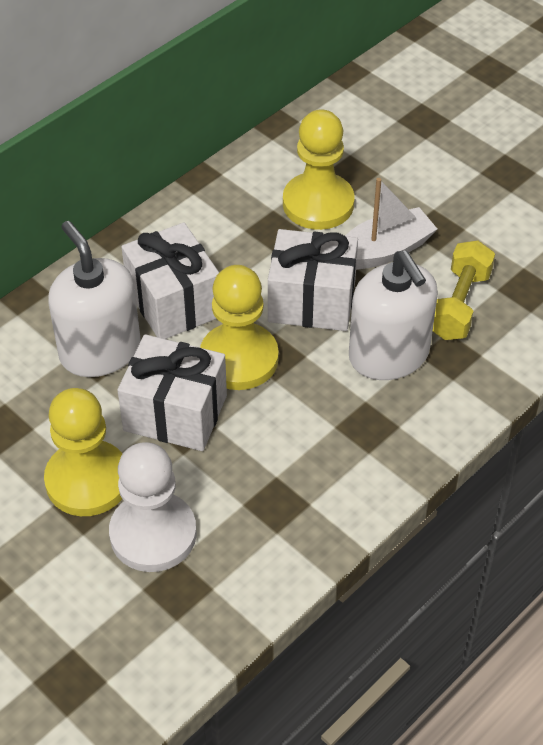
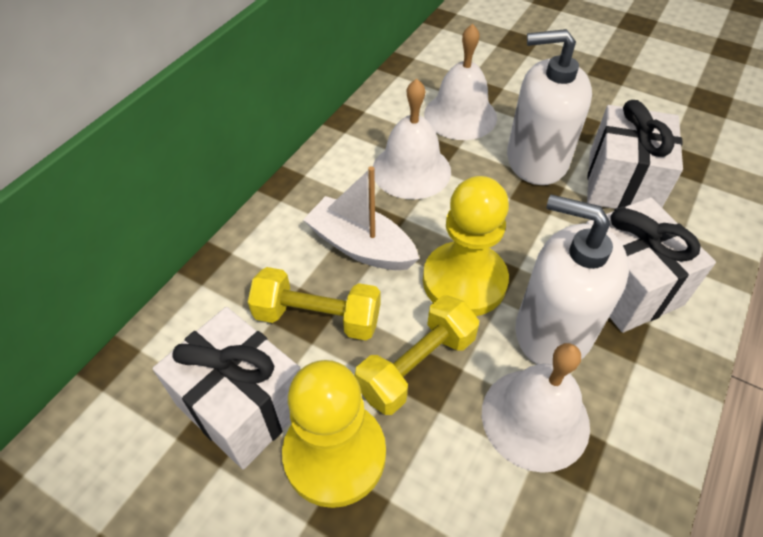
white bell: 0 -> 3
white pawn: 1 -> 0
yellow dumbbell: 1 -> 2
yellow pawn: 3 -> 2

